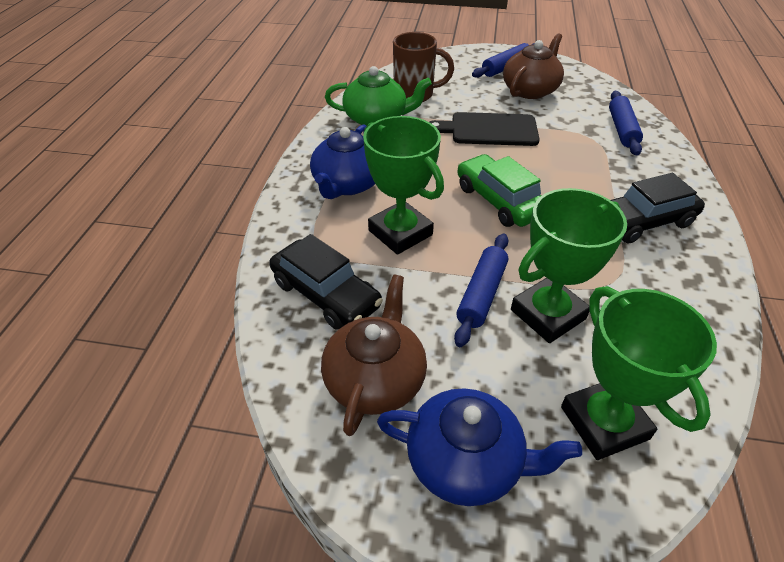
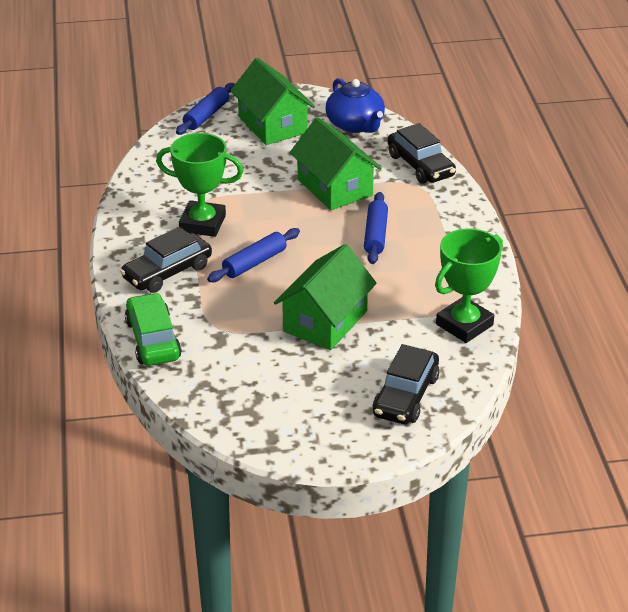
black car: 2 -> 3
black cutting board: 1 -> 0
blue teapot: 2 -> 1
brown mug: 1 -> 0
brown teapot: 2 -> 0
green house: 0 -> 3
green teapot: 1 -> 0
green trophy: 3 -> 2

